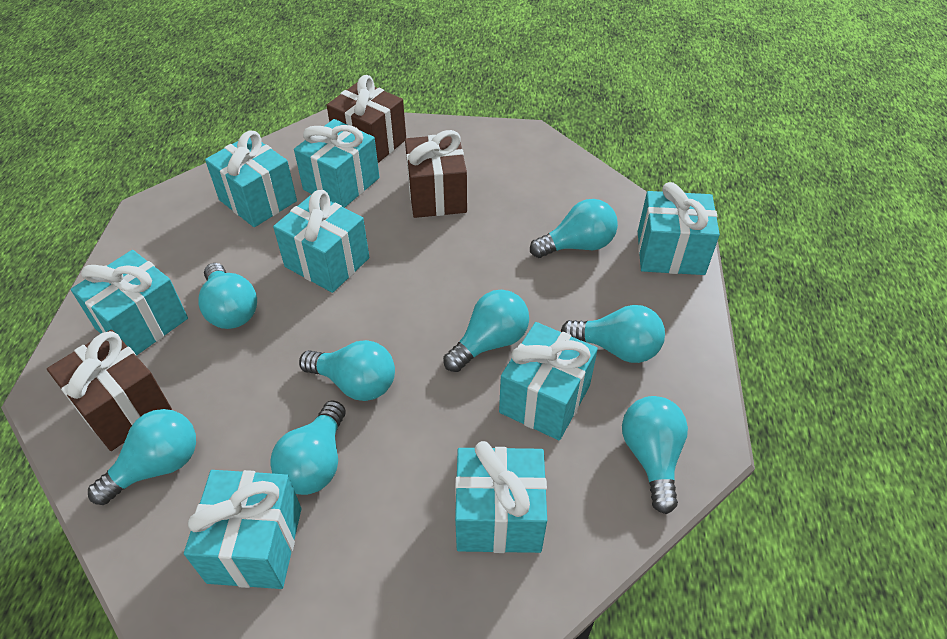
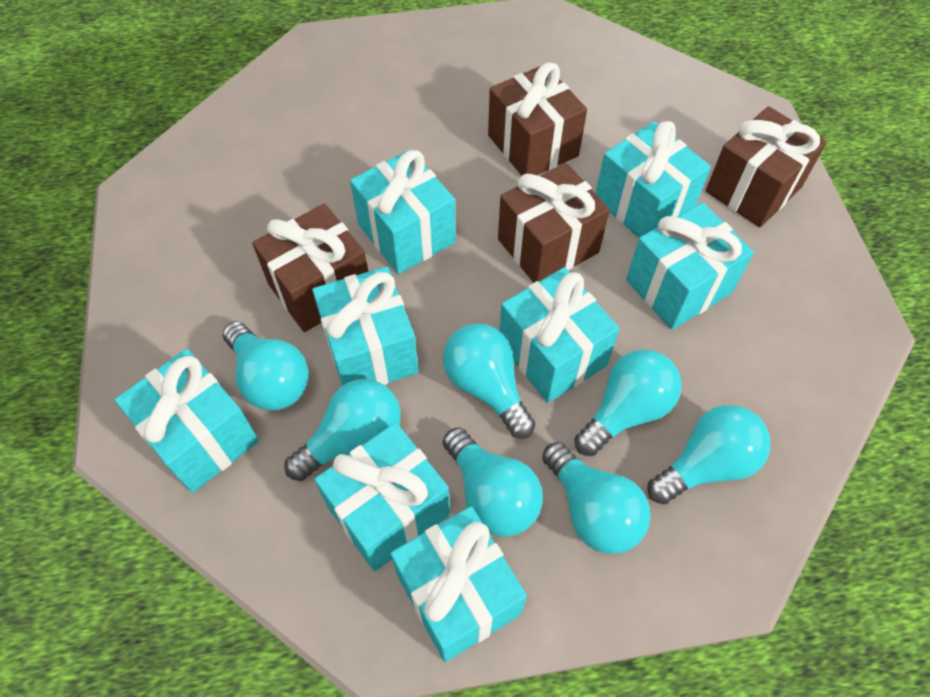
brown gift: 3 -> 4
turquoise light bulb: 8 -> 7

